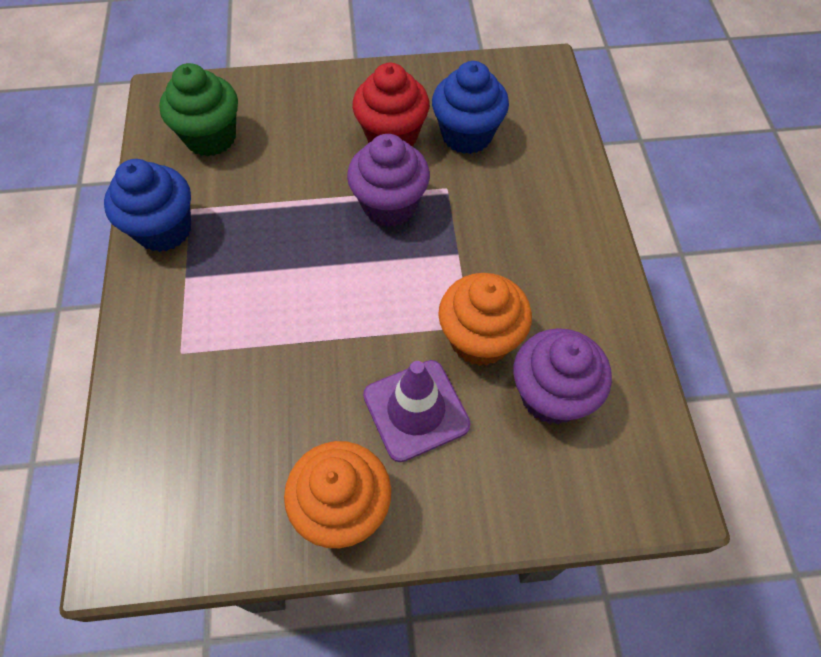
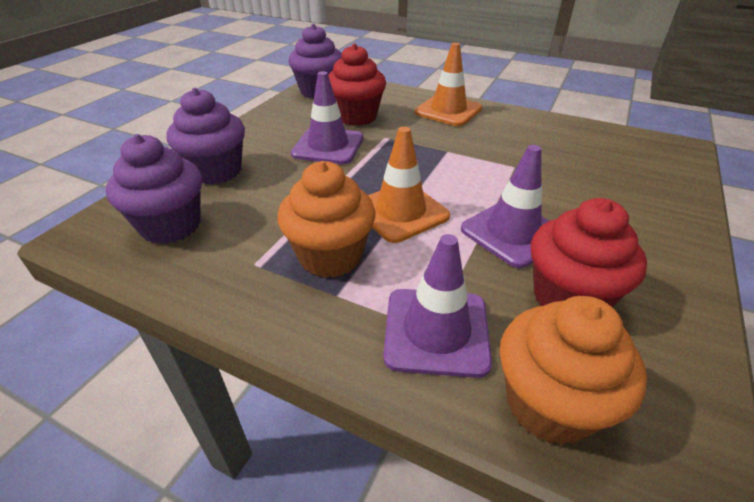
blue cupcake: 2 -> 0
green cupcake: 1 -> 0
orange traffic cone: 0 -> 2
purple cupcake: 2 -> 3
purple traffic cone: 1 -> 3
red cupcake: 1 -> 2

